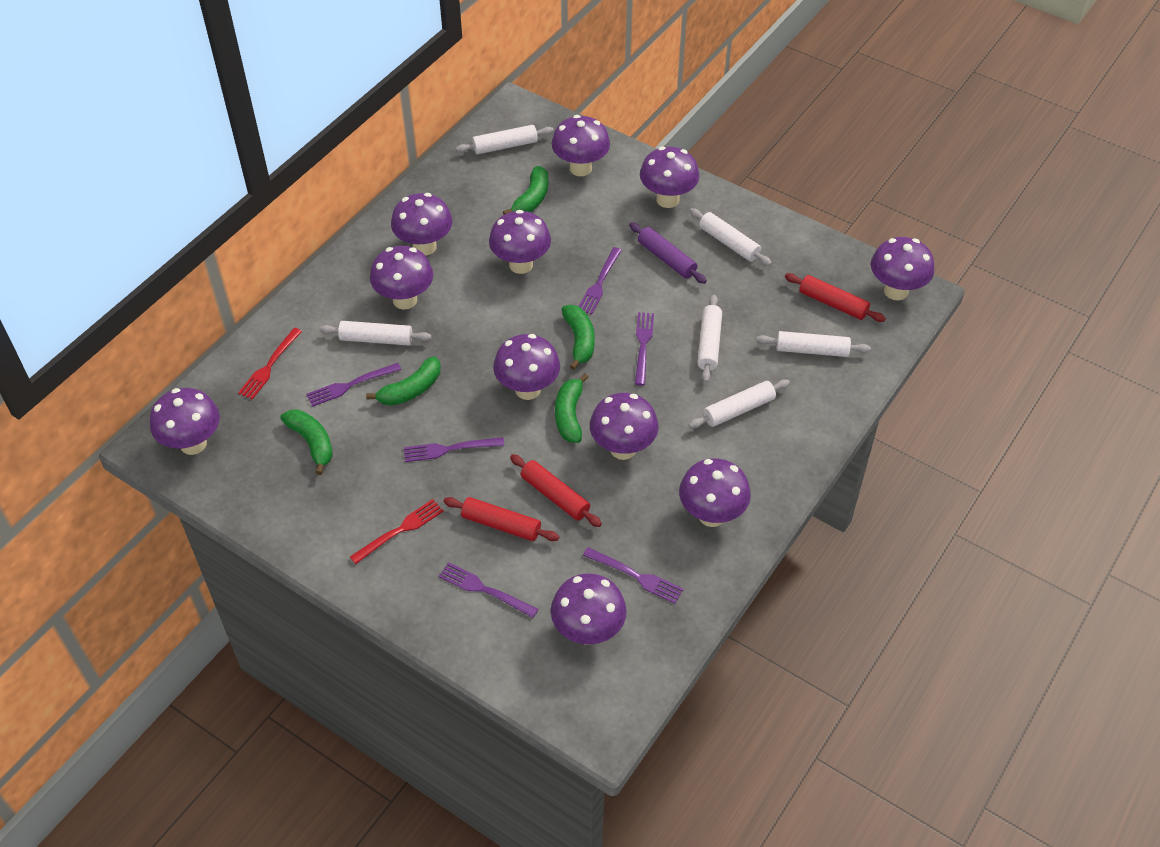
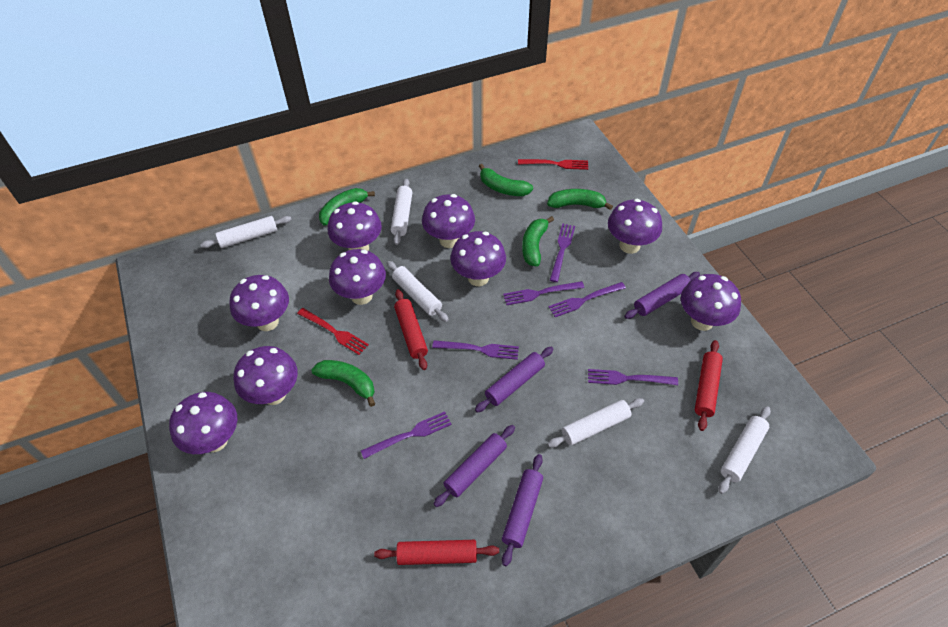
purple mushroom: 11 -> 9
purple rolling pin: 1 -> 4
white rolling pin: 6 -> 5

